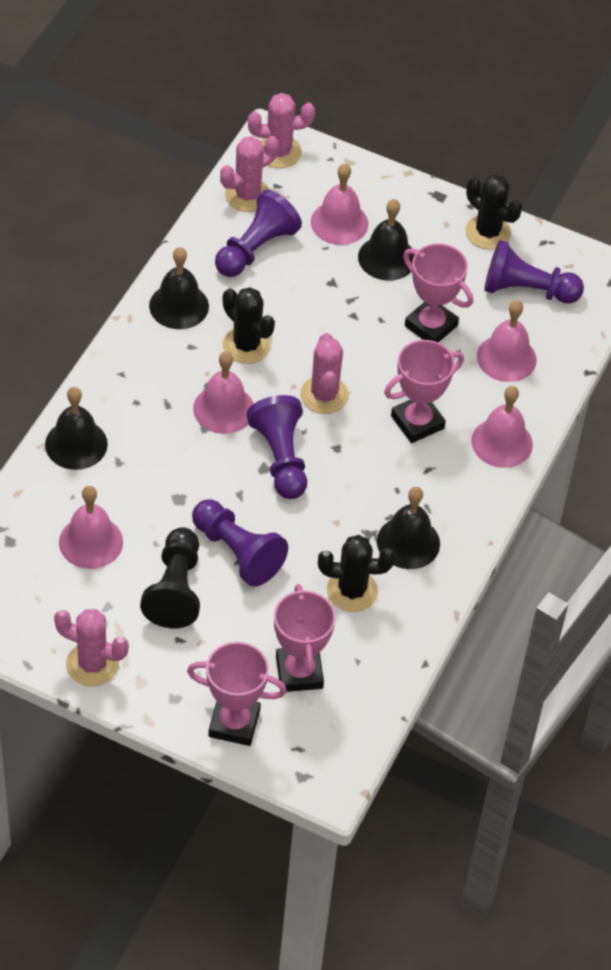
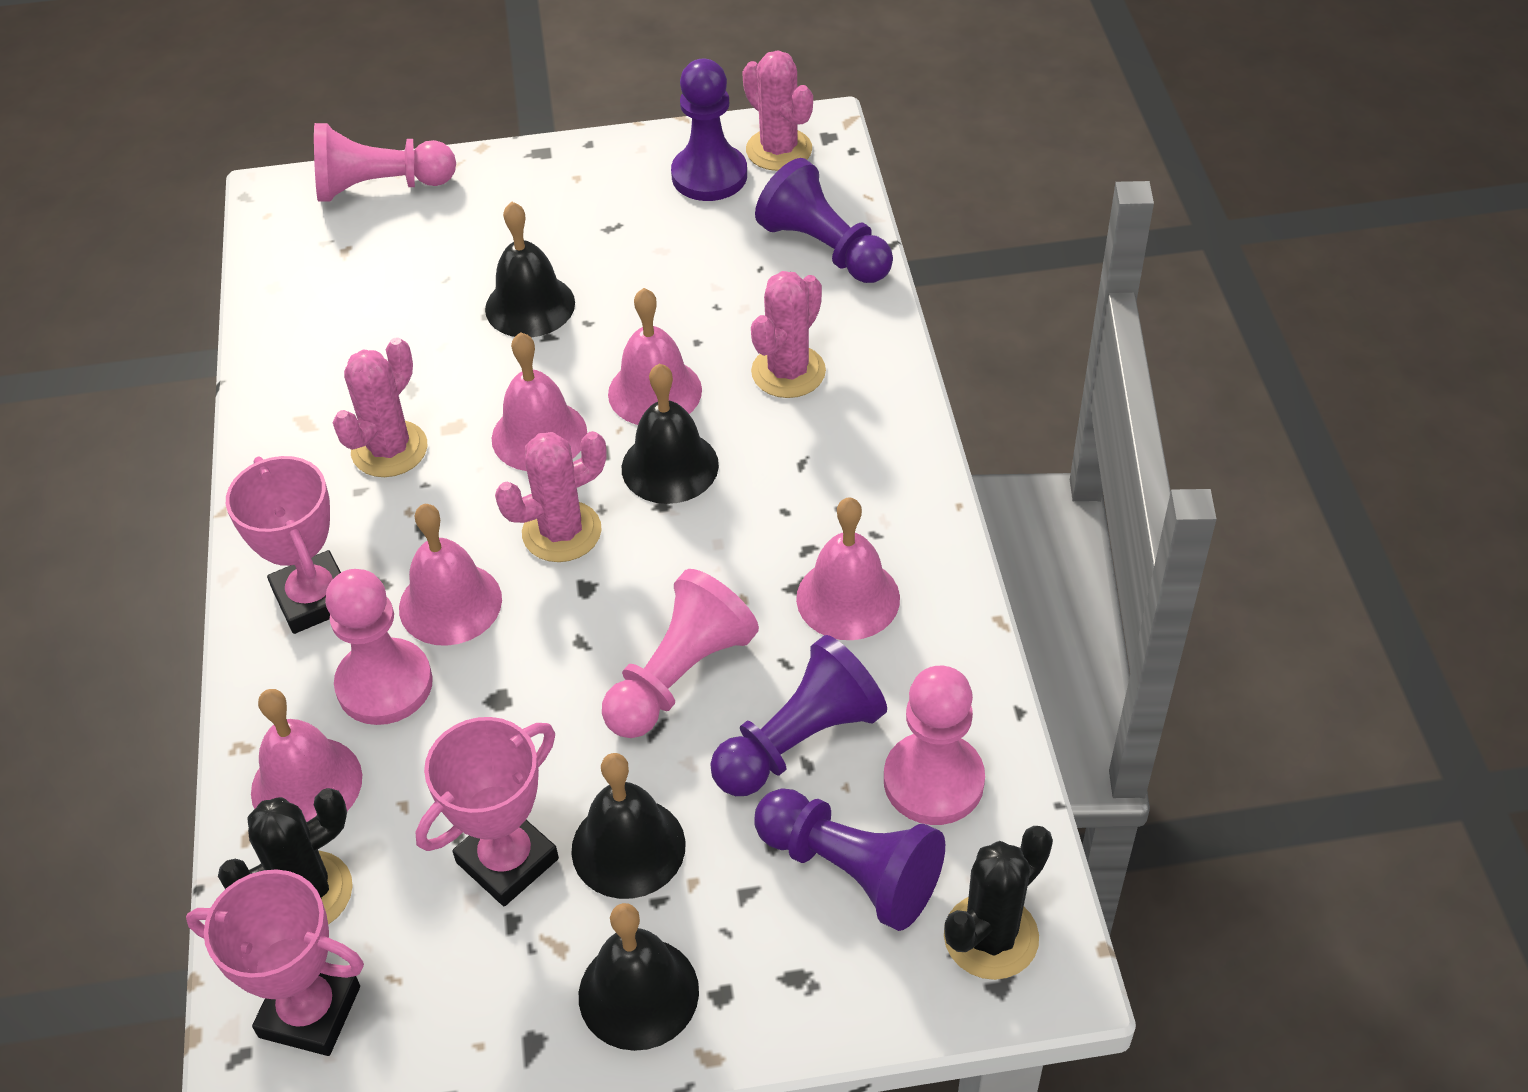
black cactus: 3 -> 2
black pawn: 1 -> 0
pink pawn: 0 -> 4
pink trophy: 4 -> 3

